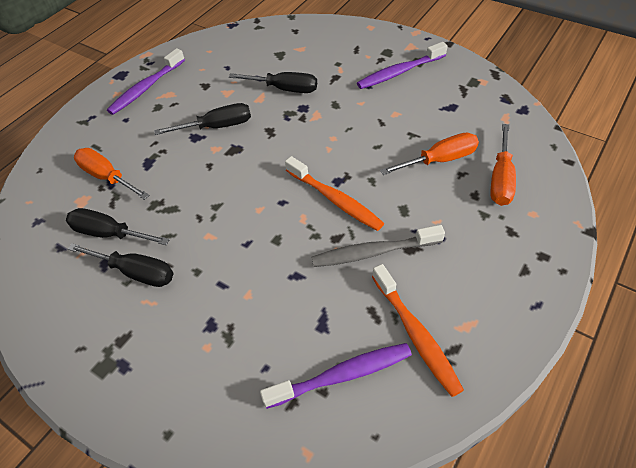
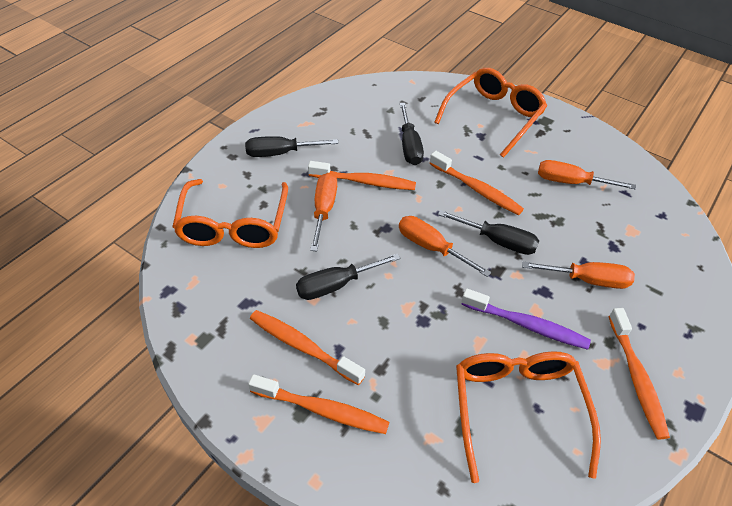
grey toothbrush: 1 -> 0
orange glasses: 0 -> 3
orange screwdriver: 3 -> 4
orange toothbrush: 2 -> 5
purple toothbrush: 3 -> 1

